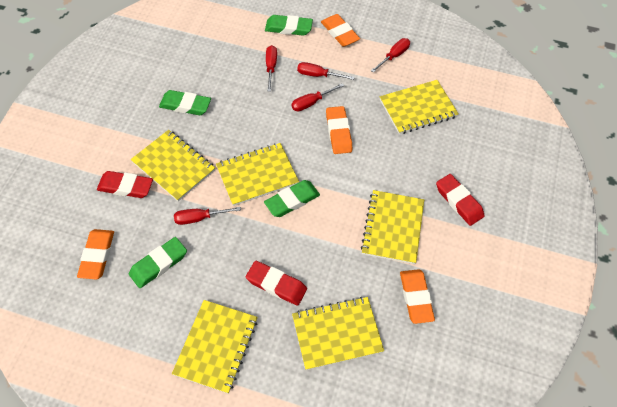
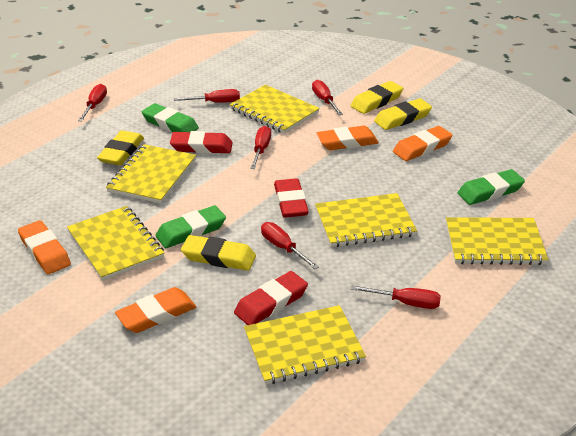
green eraser: 4 -> 3
red screwdriver: 5 -> 6
yellow eraser: 0 -> 4

